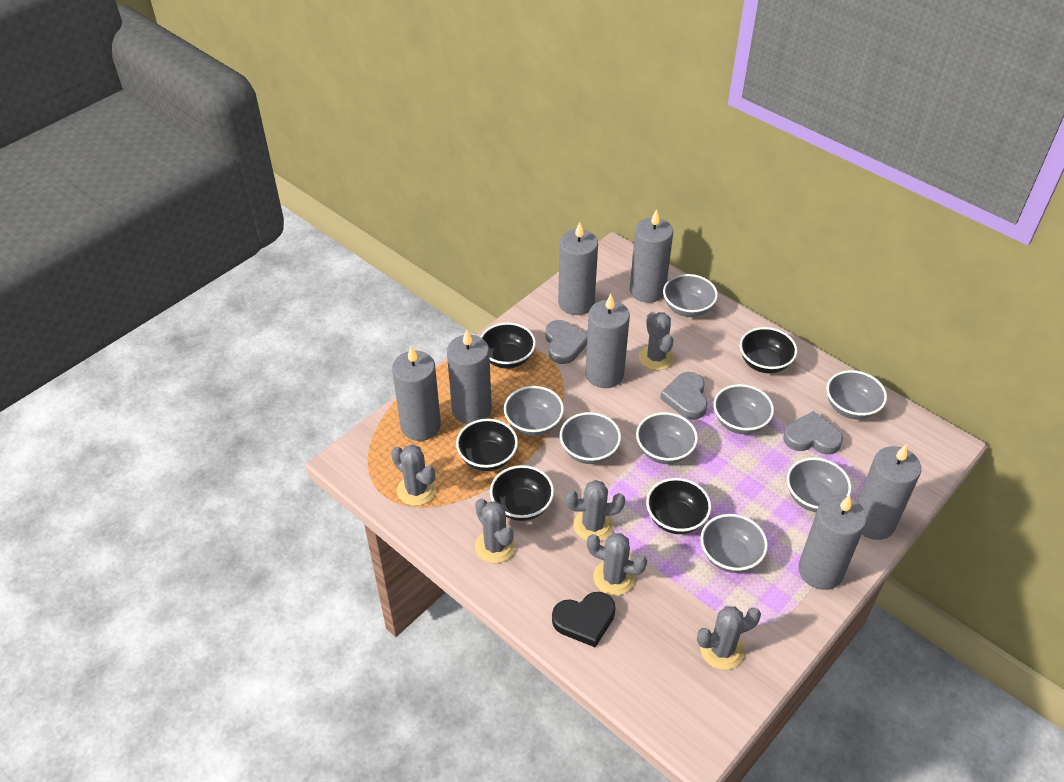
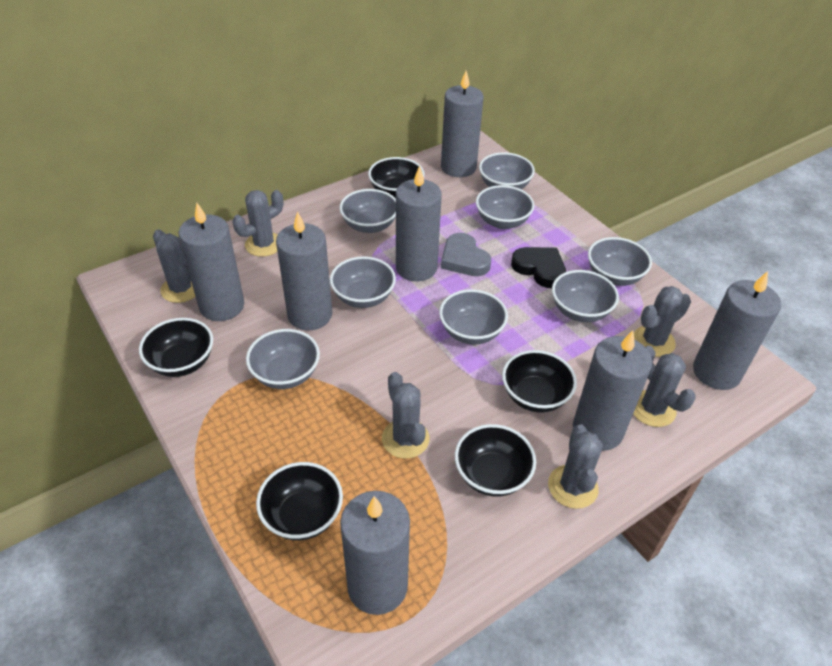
grey heart: 3 -> 1

